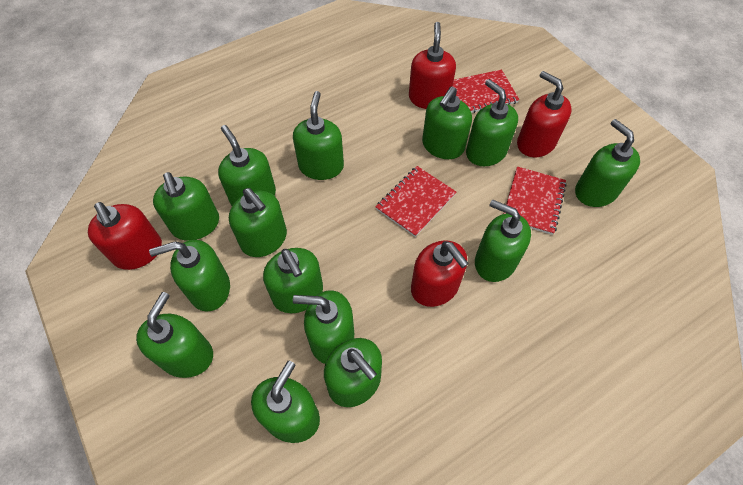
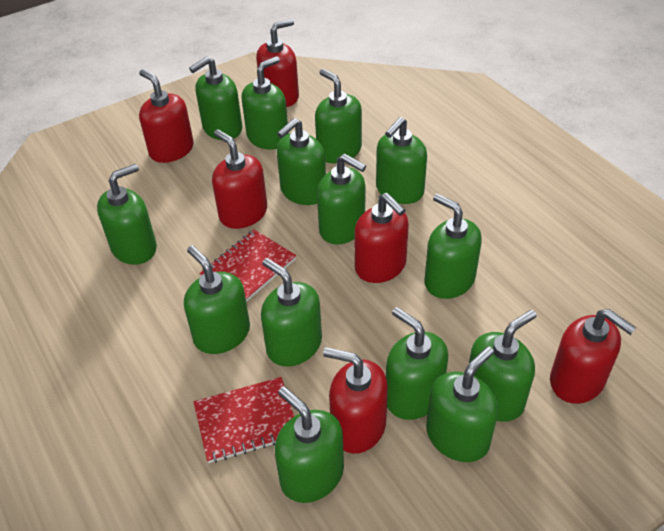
red notebook: 3 -> 2
red soap dispenser: 4 -> 6

